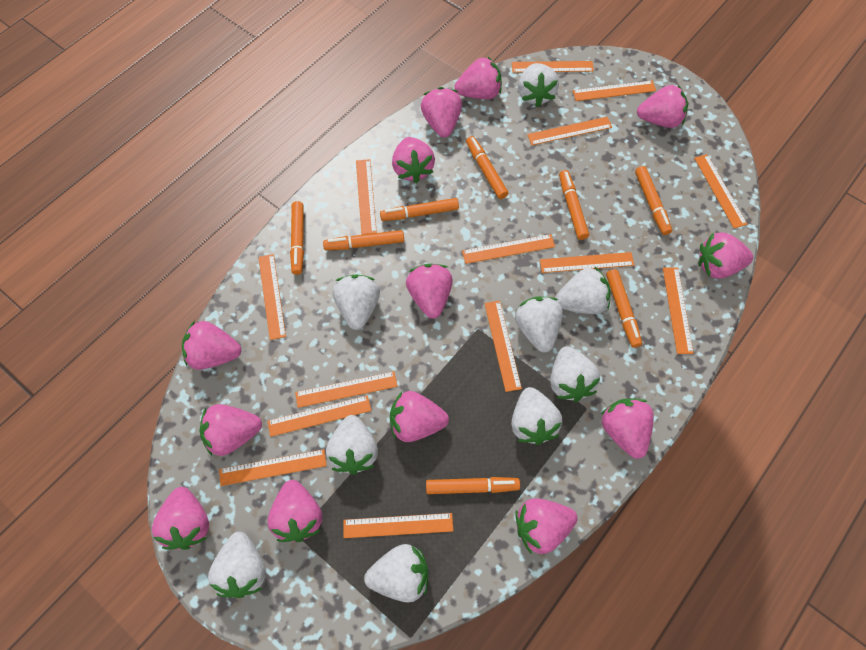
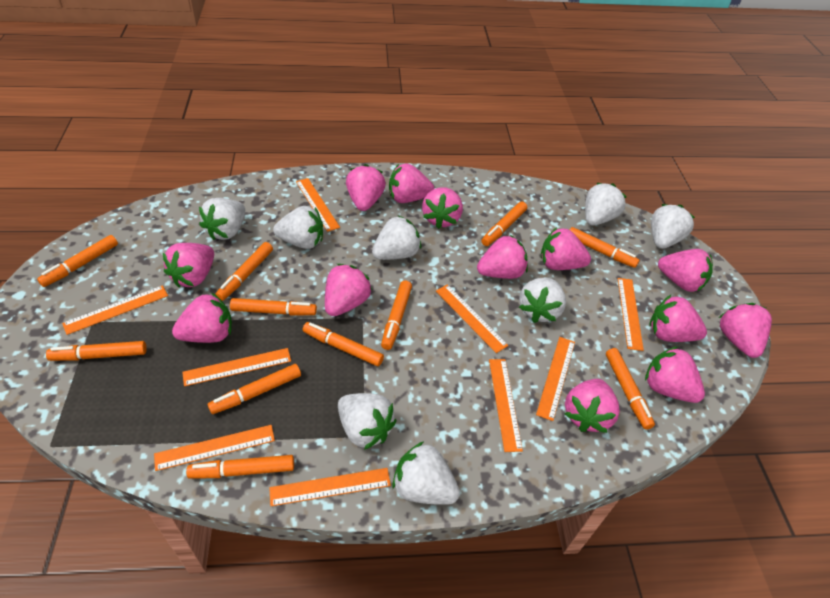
orange marker: 8 -> 11
orange ruler: 14 -> 9
white strawberry: 9 -> 8

